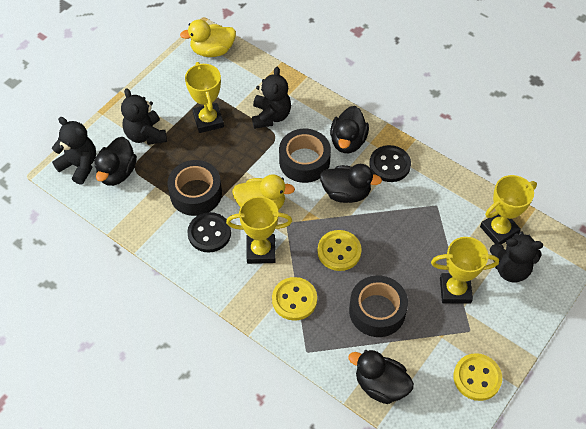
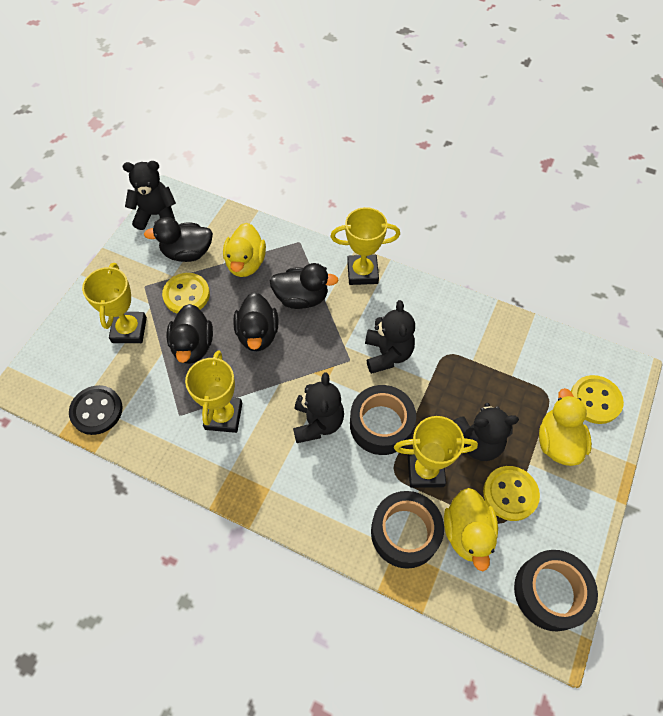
black button: 2 -> 1
yellow duck: 2 -> 3

